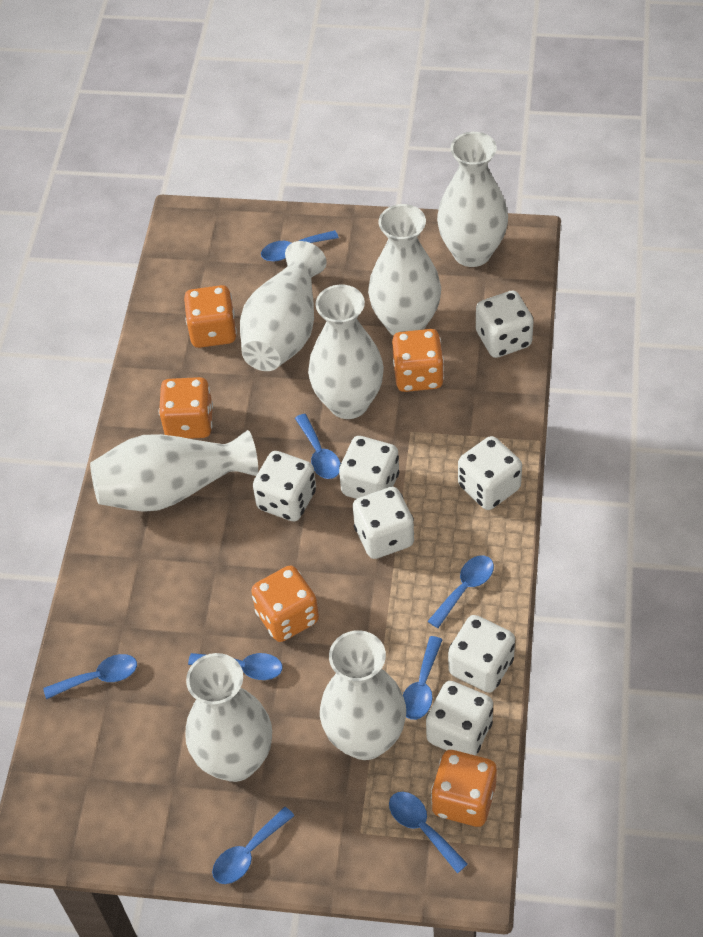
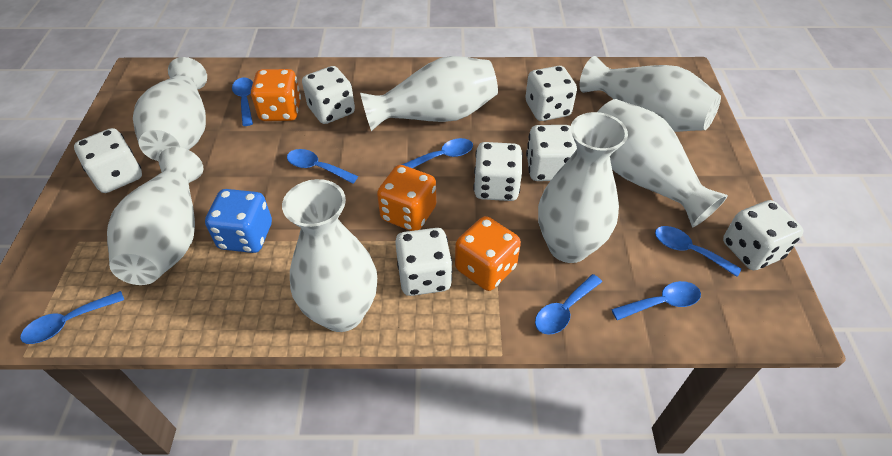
blue dice: 0 -> 1
blue spoon: 8 -> 7
orange dice: 5 -> 3

